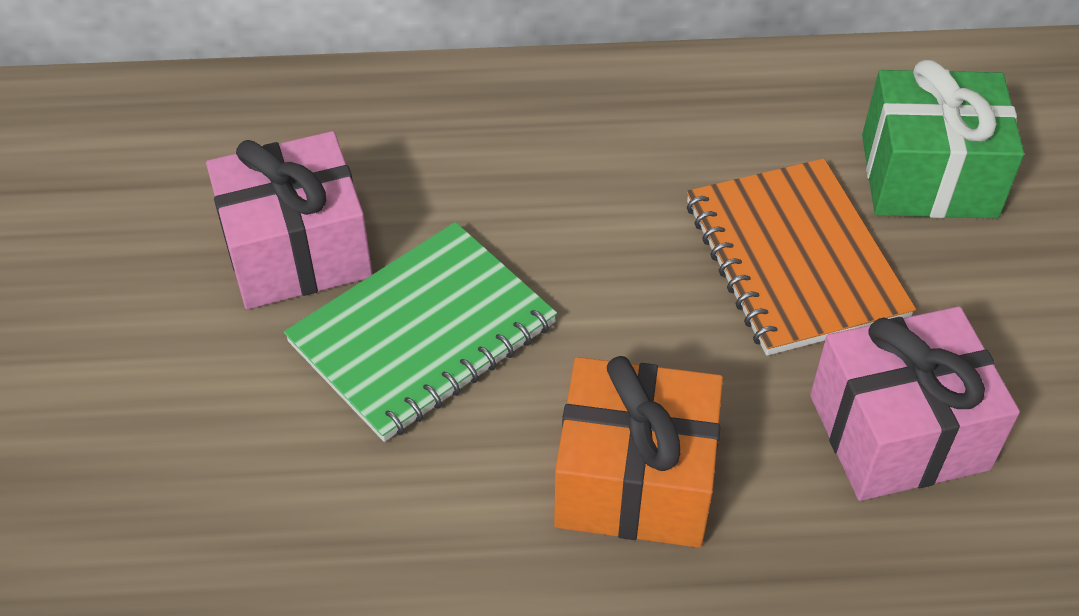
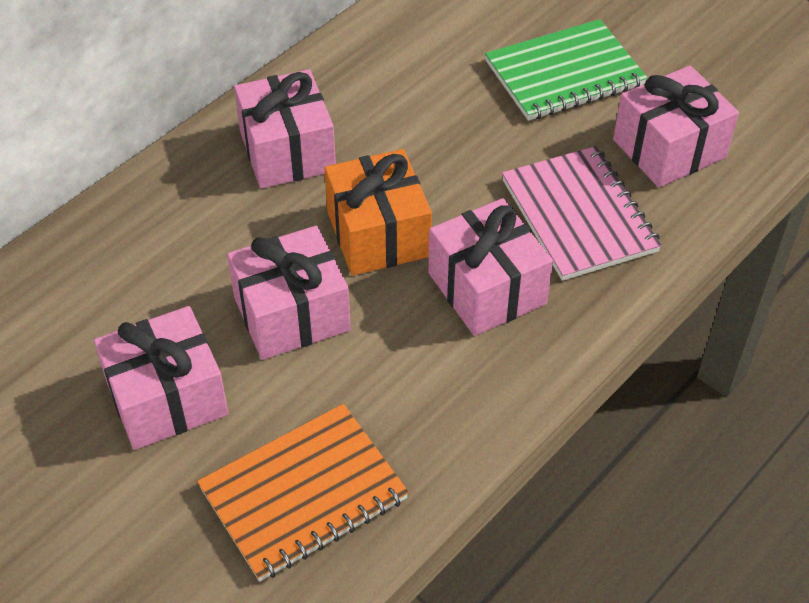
green gift: 1 -> 0
pink gift: 2 -> 5
pink notebook: 0 -> 1

